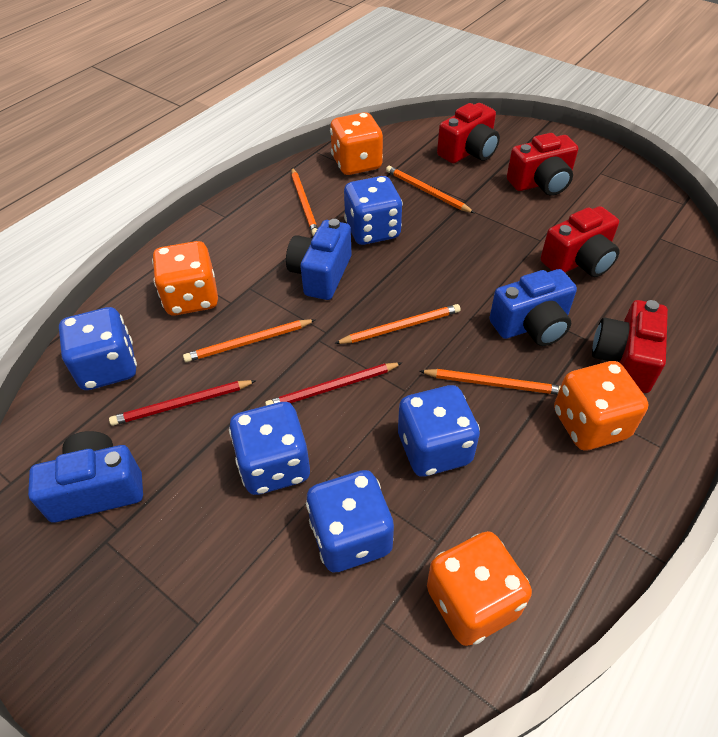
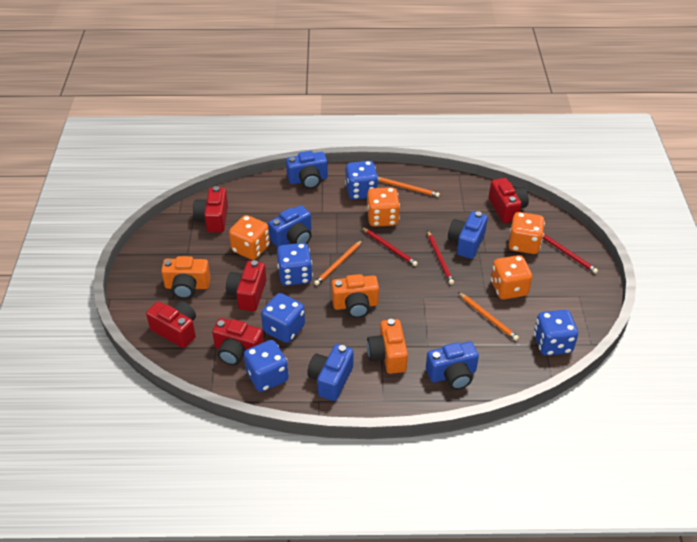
blue camera: 3 -> 5
orange camera: 0 -> 3
orange pencil: 5 -> 3
red camera: 4 -> 5
red pencil: 2 -> 3

